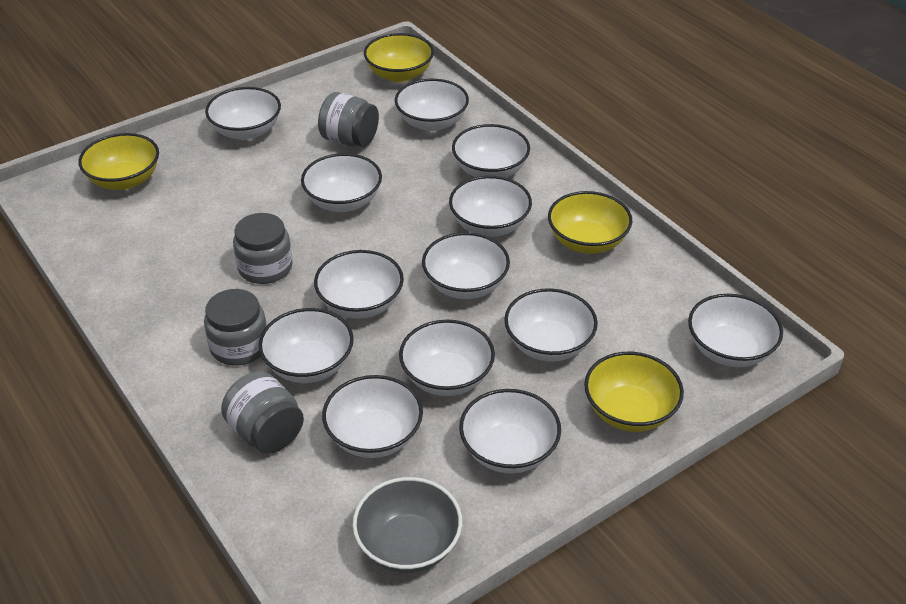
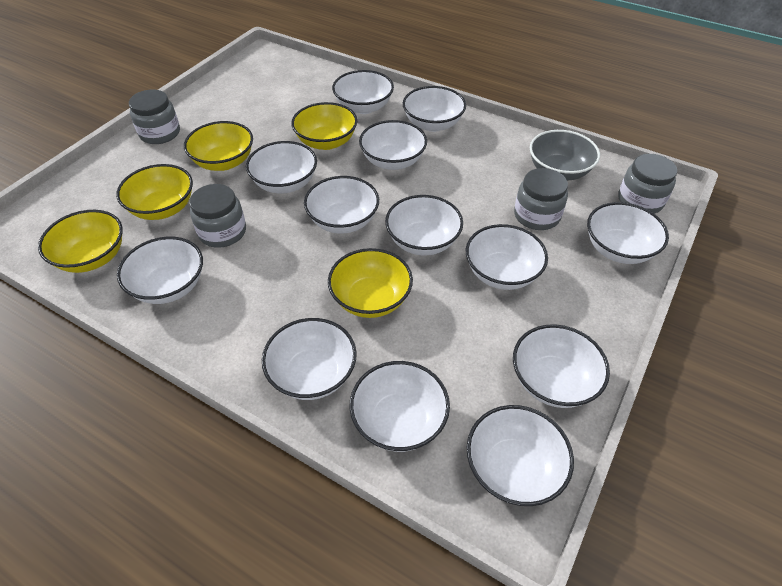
yellow bowl: 4 -> 5

